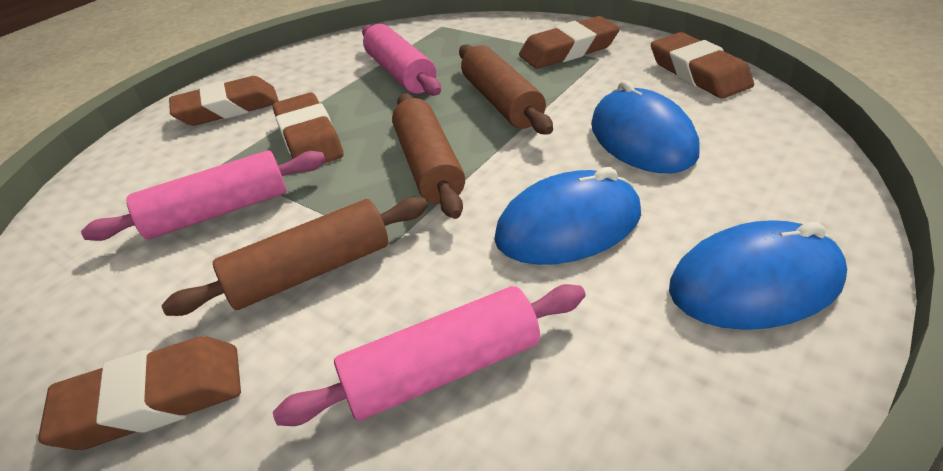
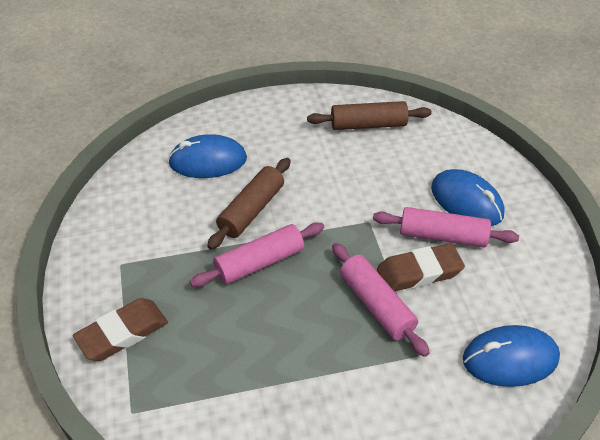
brown eraser: 5 -> 2
brown rolling pin: 3 -> 2

